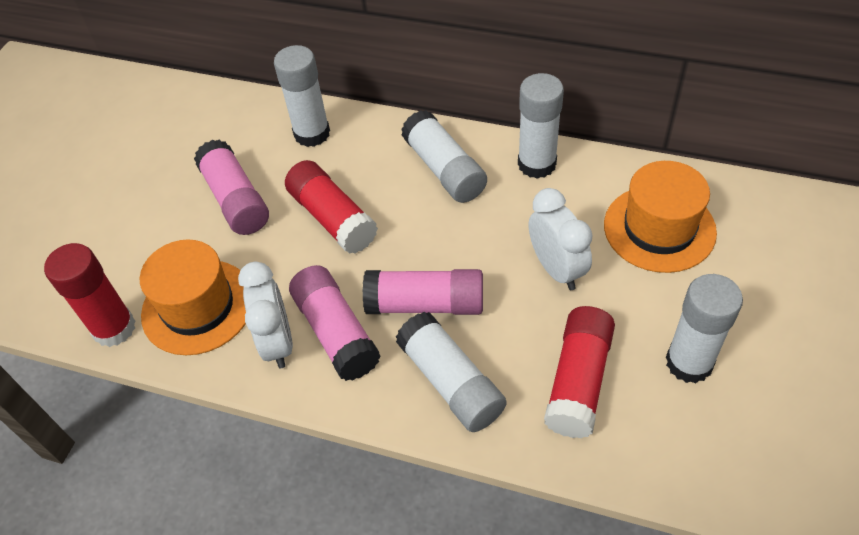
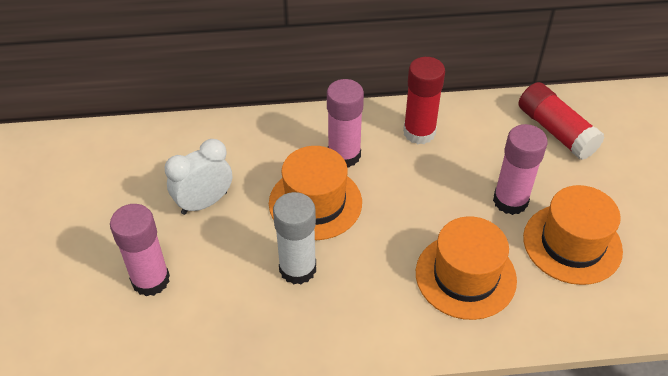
orange hat: 2 -> 3
red glue stick: 3 -> 2
white clock: 2 -> 1
white glue stick: 5 -> 1

